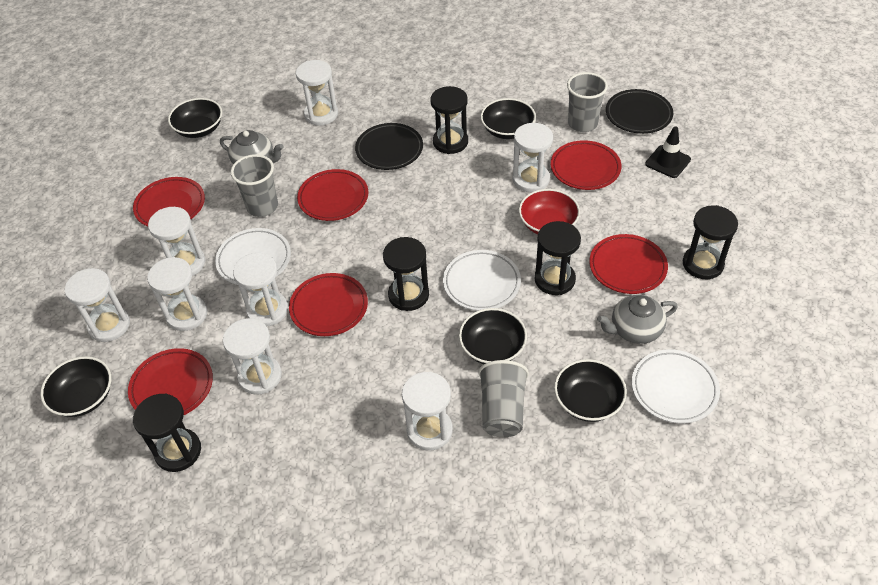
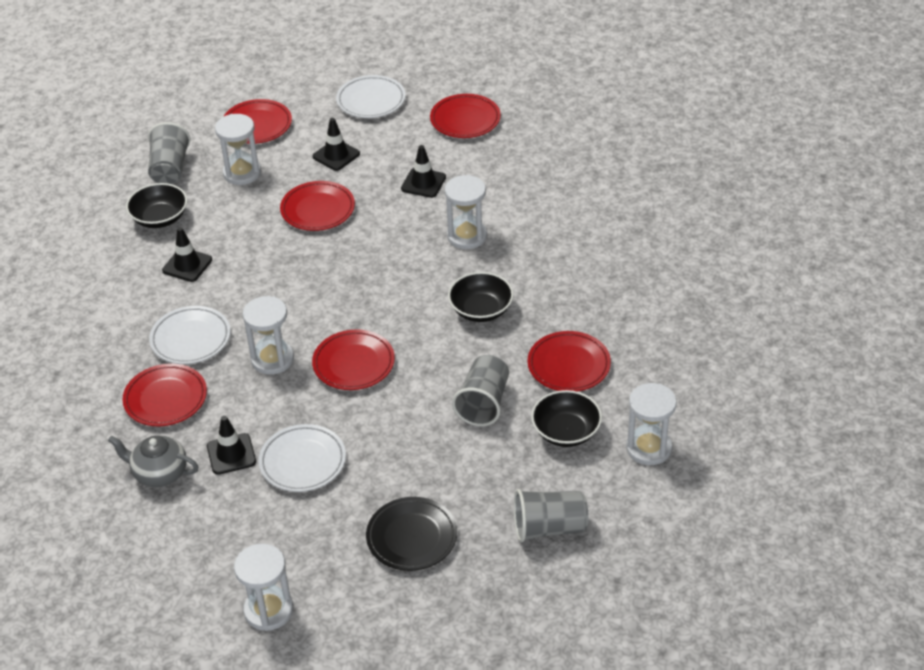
black bowl: 5 -> 3
black hourglass: 5 -> 0
black plate: 2 -> 1
black traffic cone: 1 -> 4
grey teapot: 2 -> 1
red bowl: 1 -> 0
white hourglass: 8 -> 5

